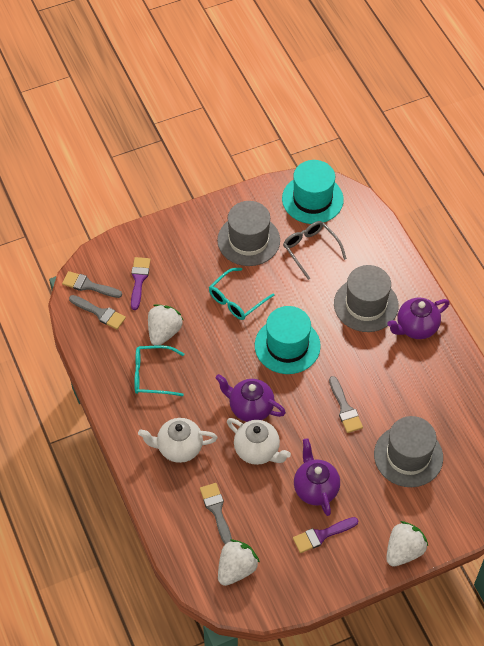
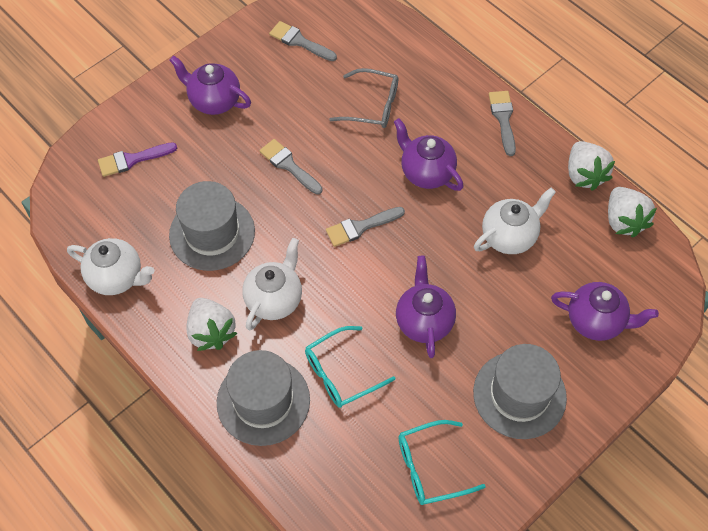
purple brush: 2 -> 1
purple teapot: 3 -> 4
turquoise hat: 2 -> 0
white teapot: 2 -> 3

